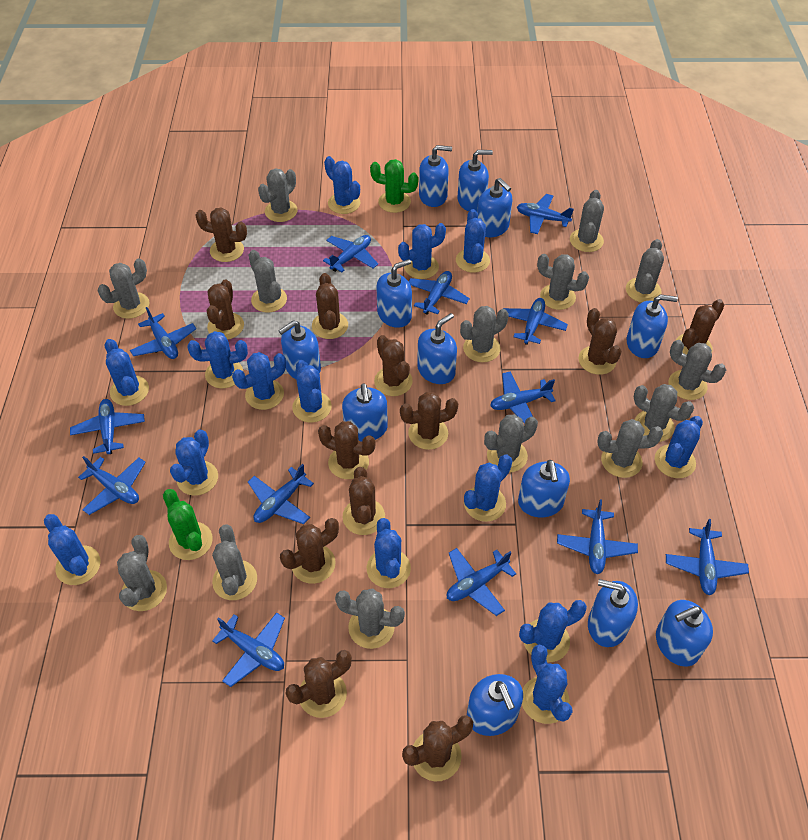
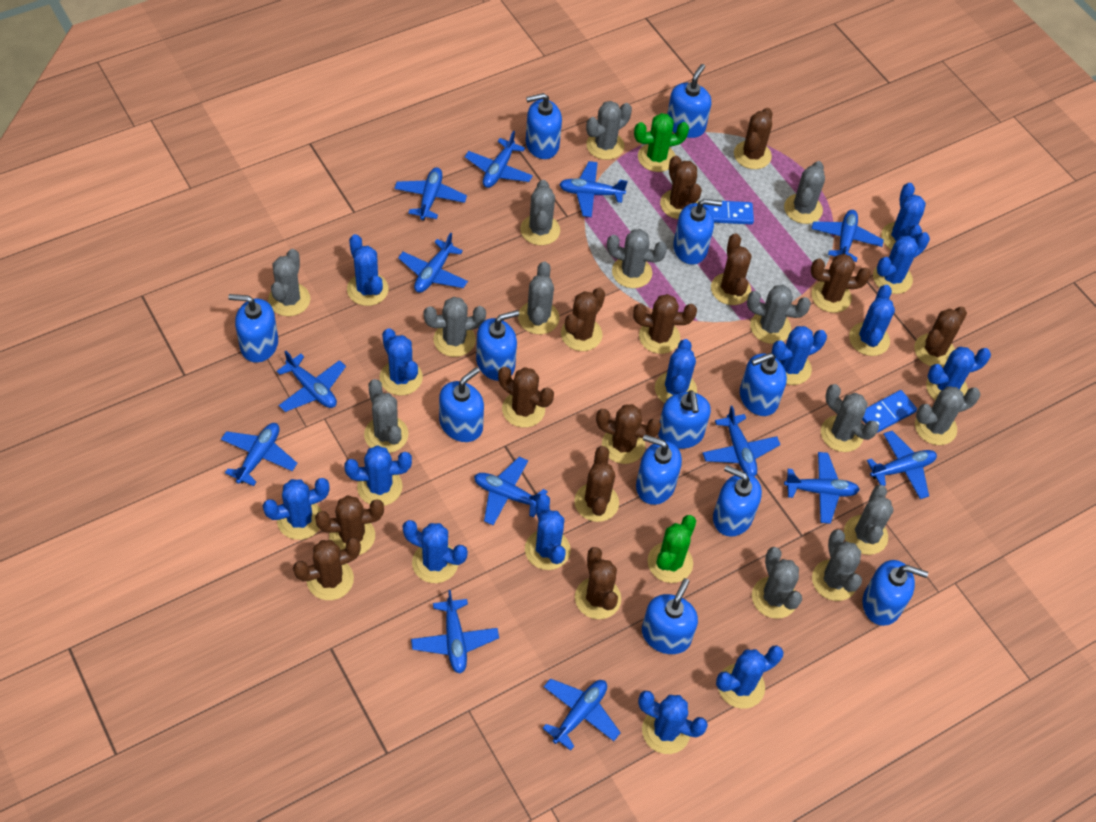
blue domino: 0 -> 2
brown cactus: 12 -> 13

